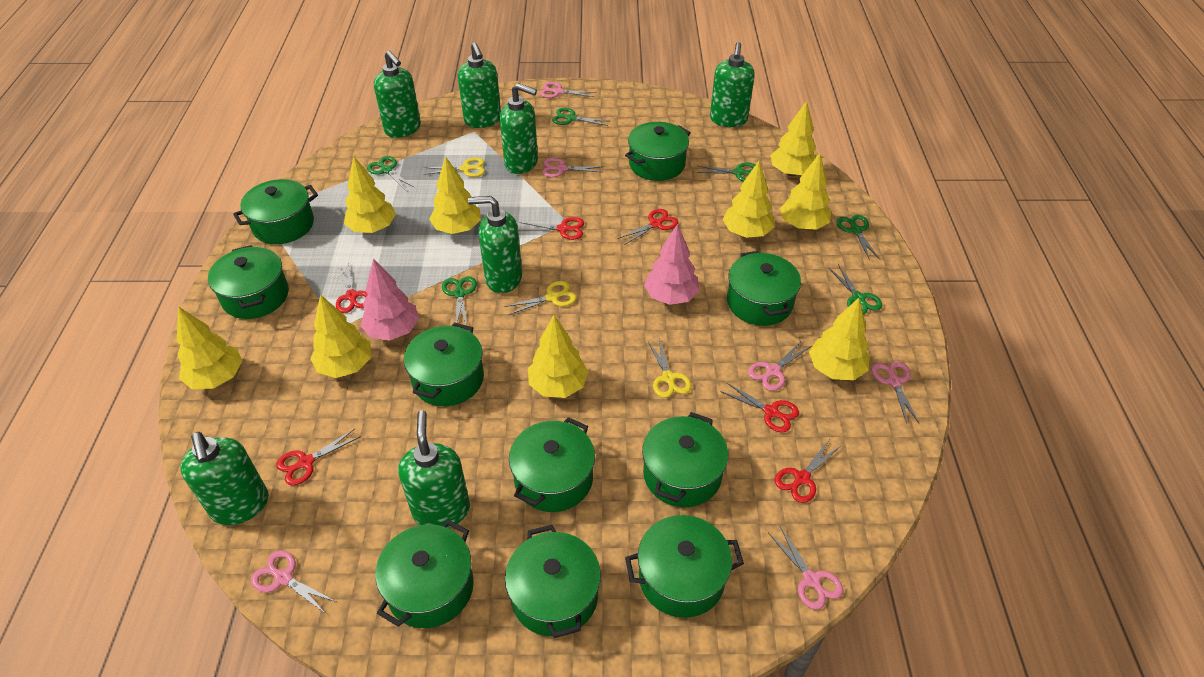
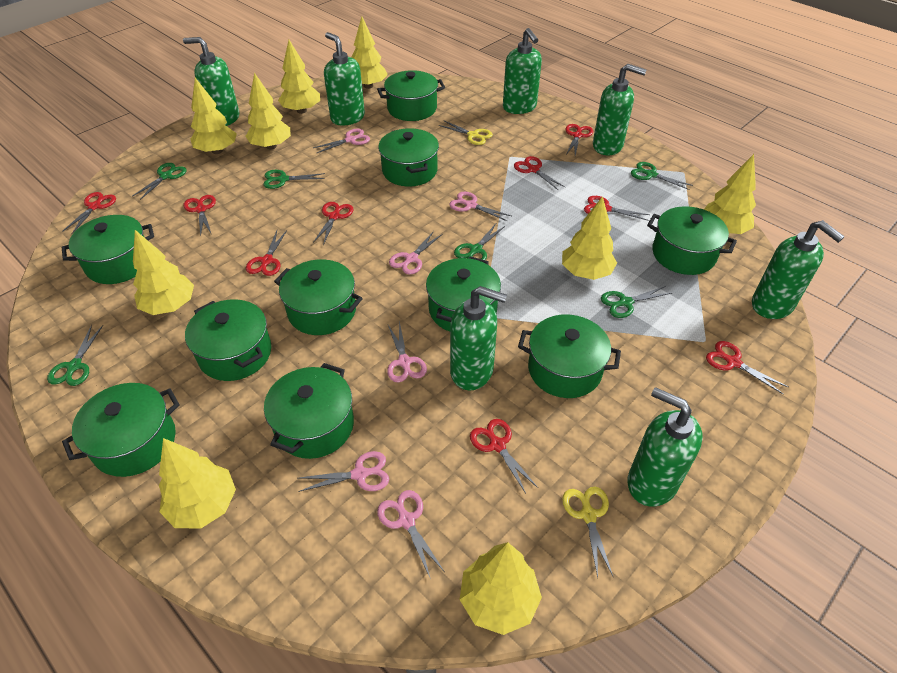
pink tree: 2 -> 0
red scissors: 6 -> 9
yellow scissors: 3 -> 2

